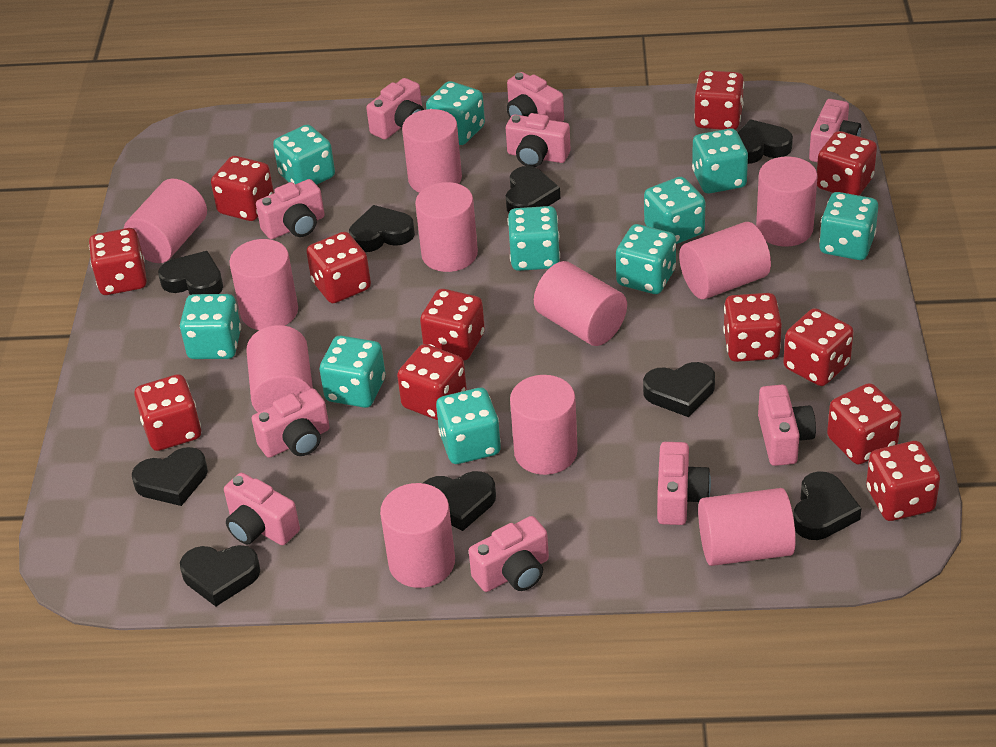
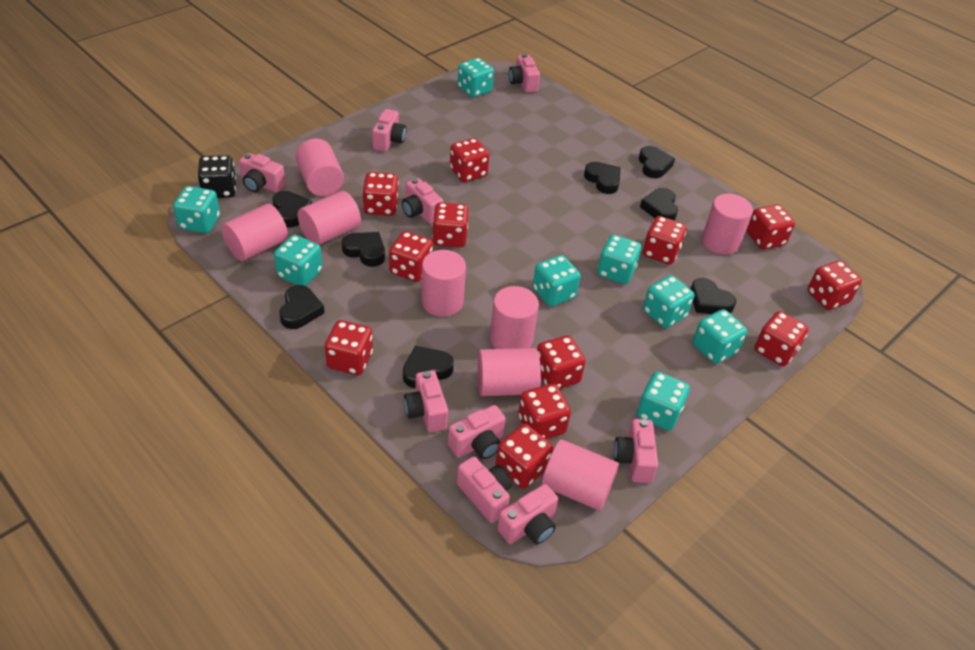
black dice: 0 -> 1
black heart: 9 -> 8
pink camera: 10 -> 9
pink cylinder: 11 -> 8
turquoise dice: 10 -> 8

